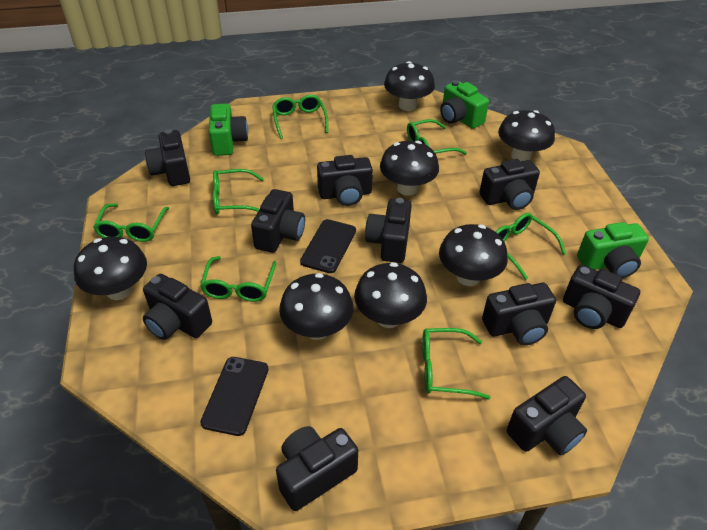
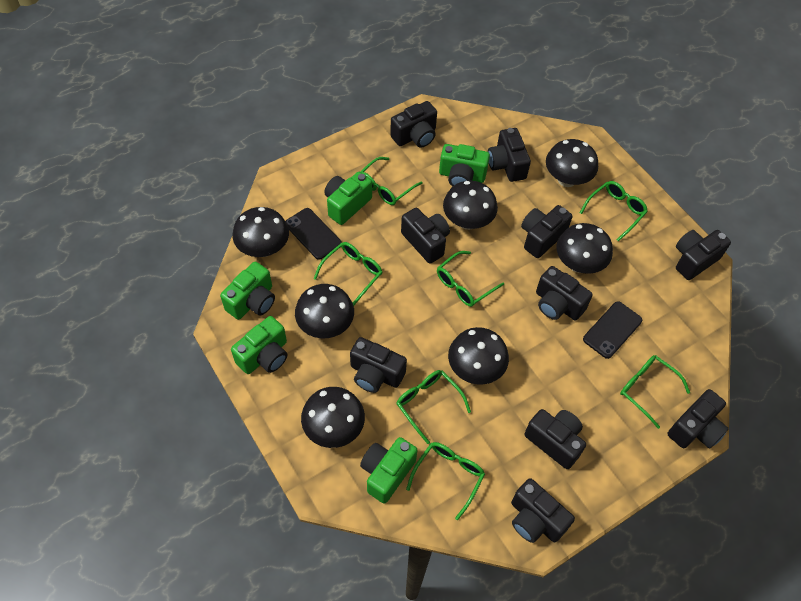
green camera: 3 -> 5

